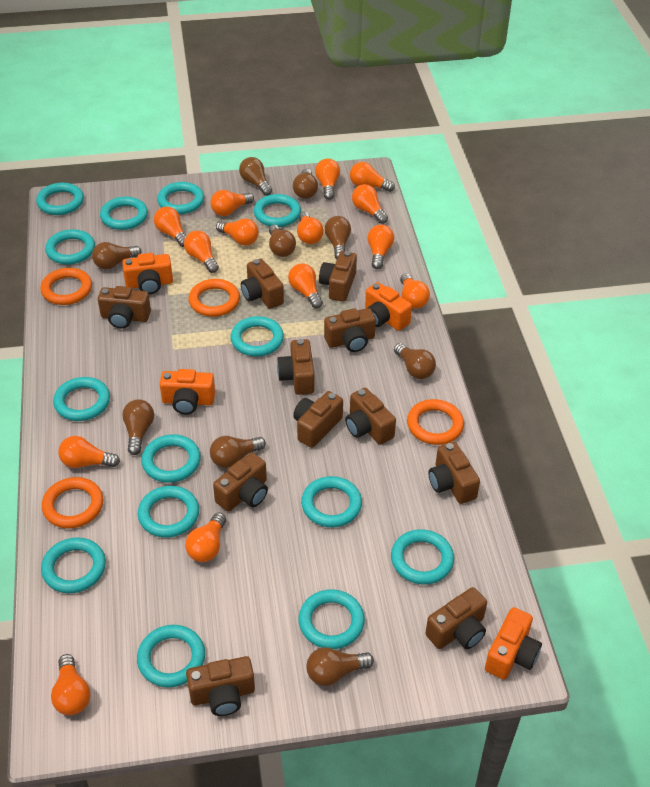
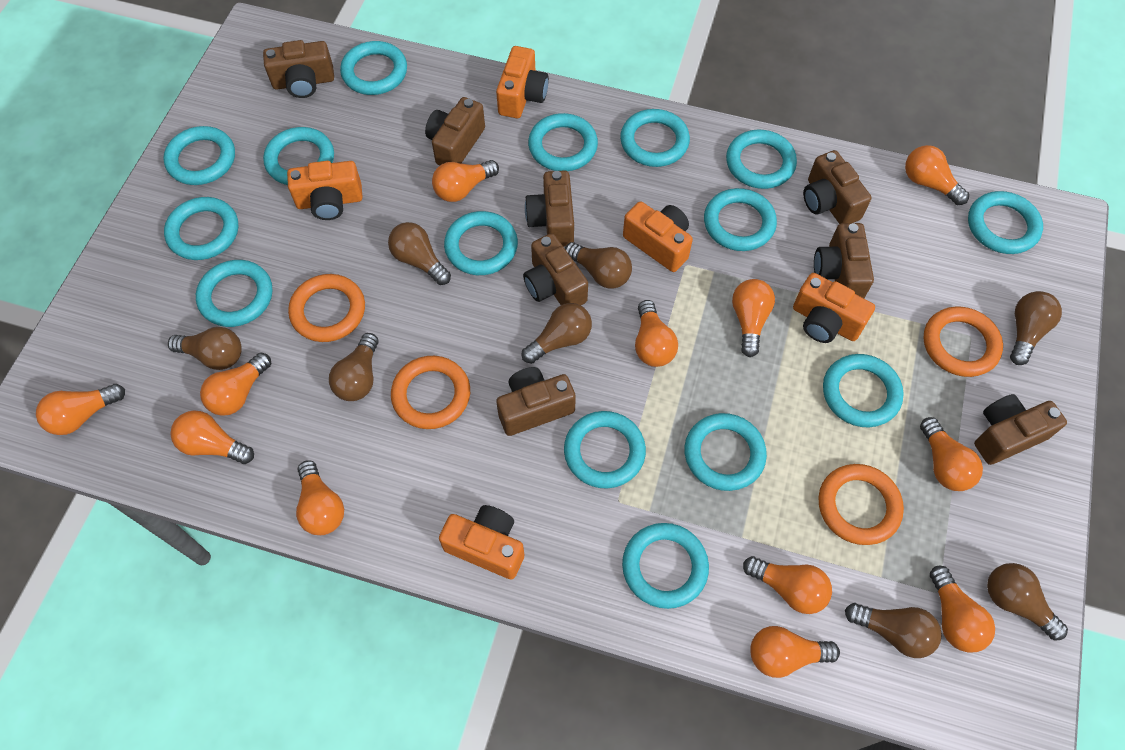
brown camera: 11 -> 8
brown light bulb: 9 -> 8
orange camera: 4 -> 5
orange light bulb: 14 -> 12
turquoise ring: 14 -> 15

